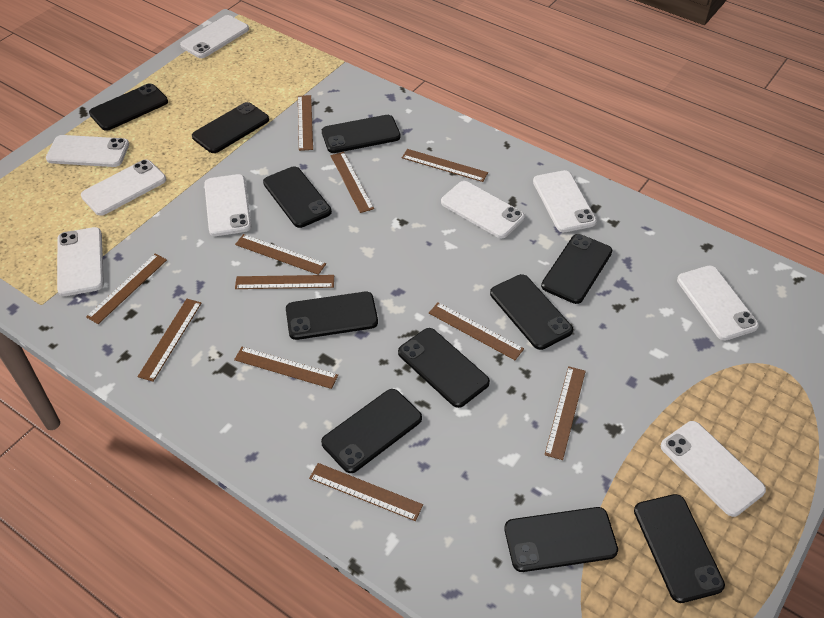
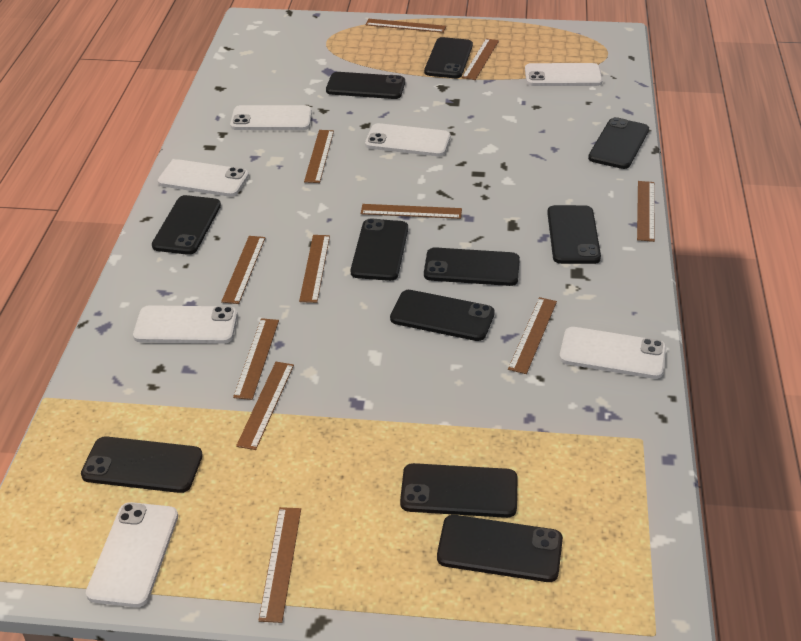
white phone: 9 -> 7

